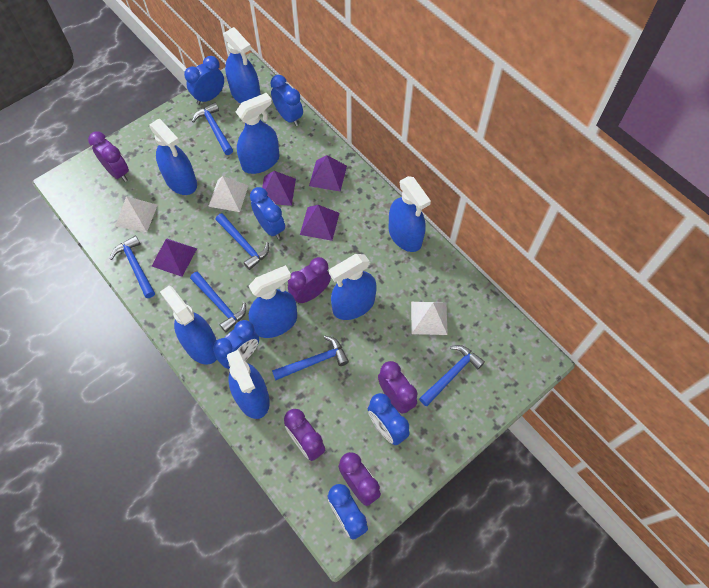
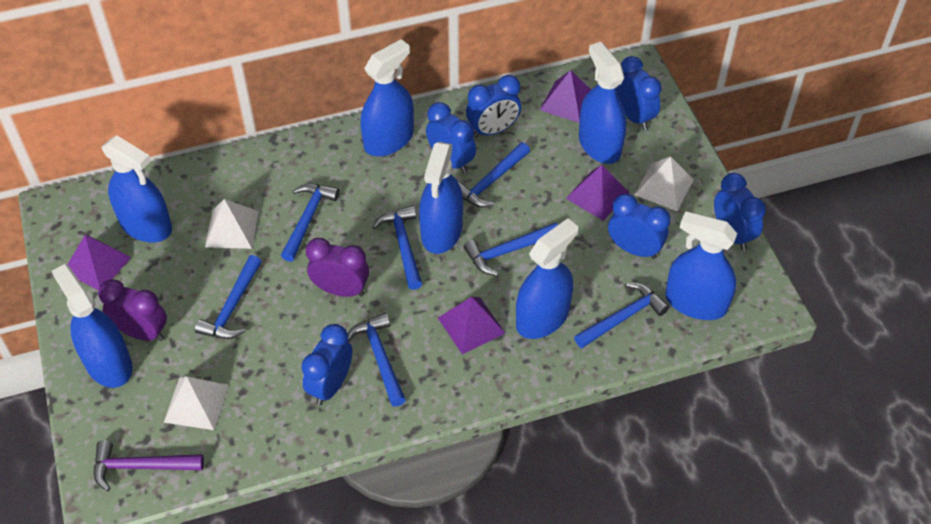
blue hammer: 6 -> 7
blue spray bottle: 8 -> 7
purple clock: 5 -> 2
purple hammer: 0 -> 1

